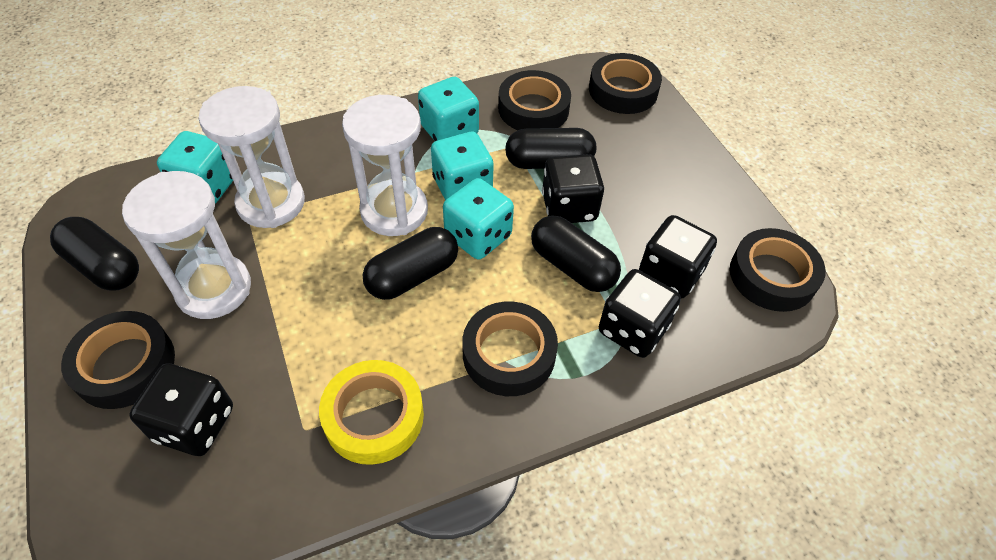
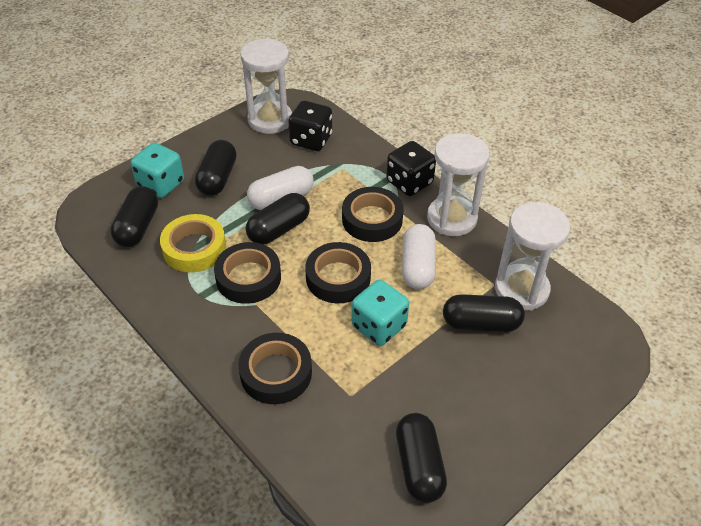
black capsule: 4 -> 5
black dice: 4 -> 2
black tape: 5 -> 4
turquoise dice: 4 -> 2
white capsule: 0 -> 2

